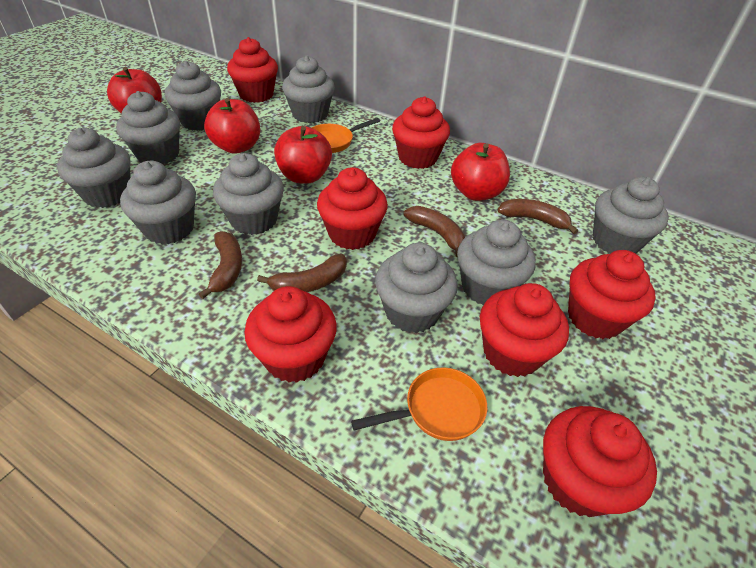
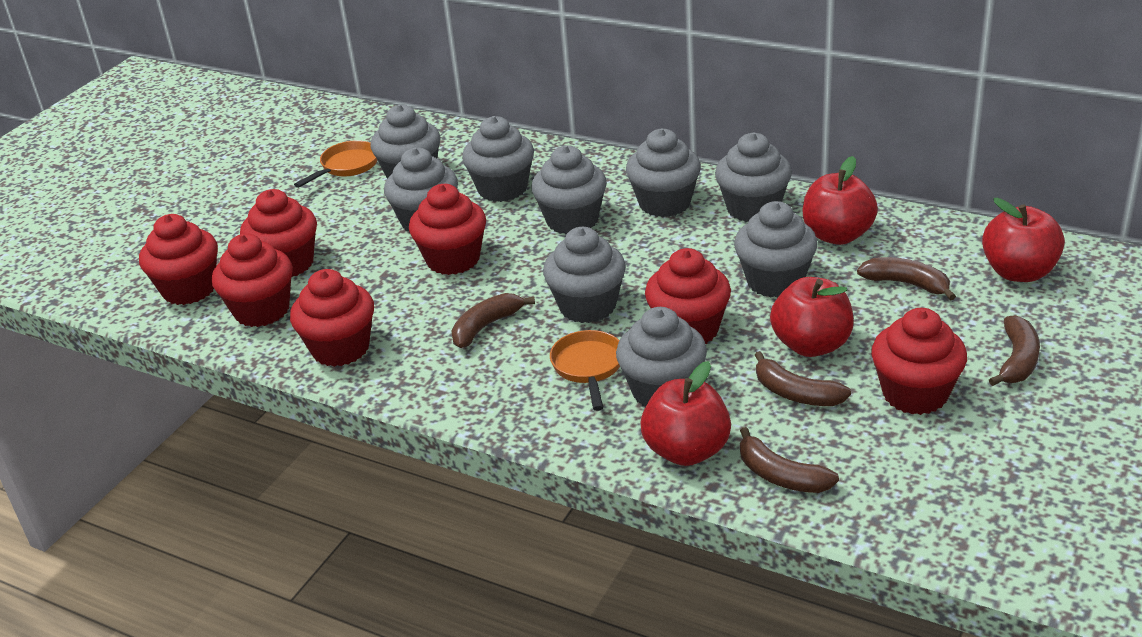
brown banana: 4 -> 5

